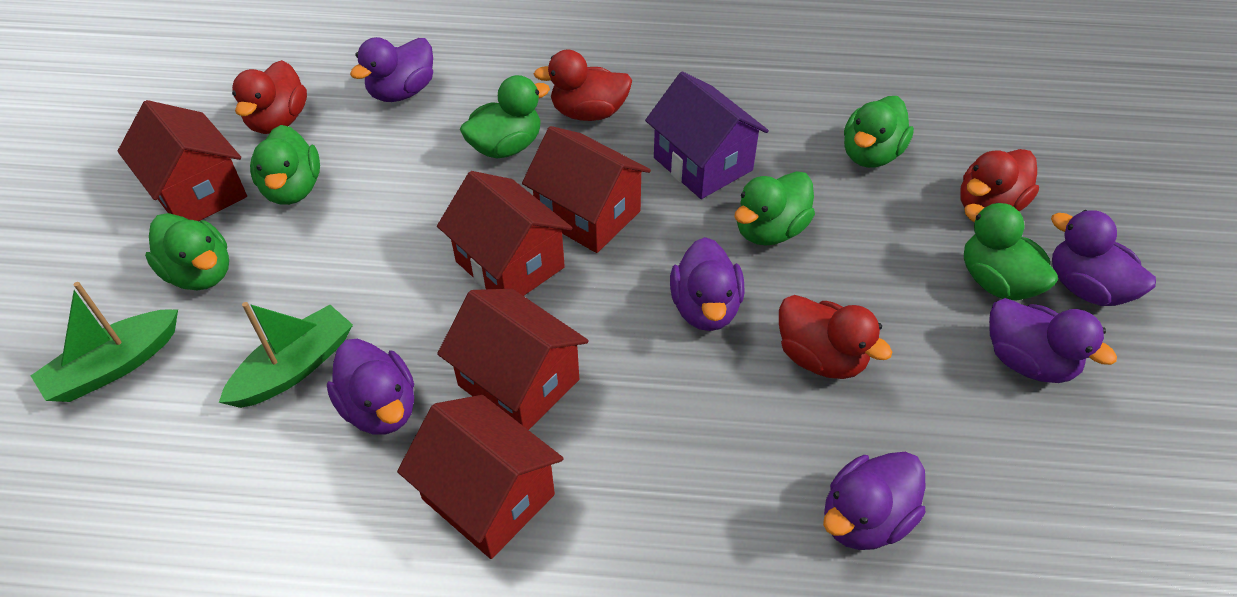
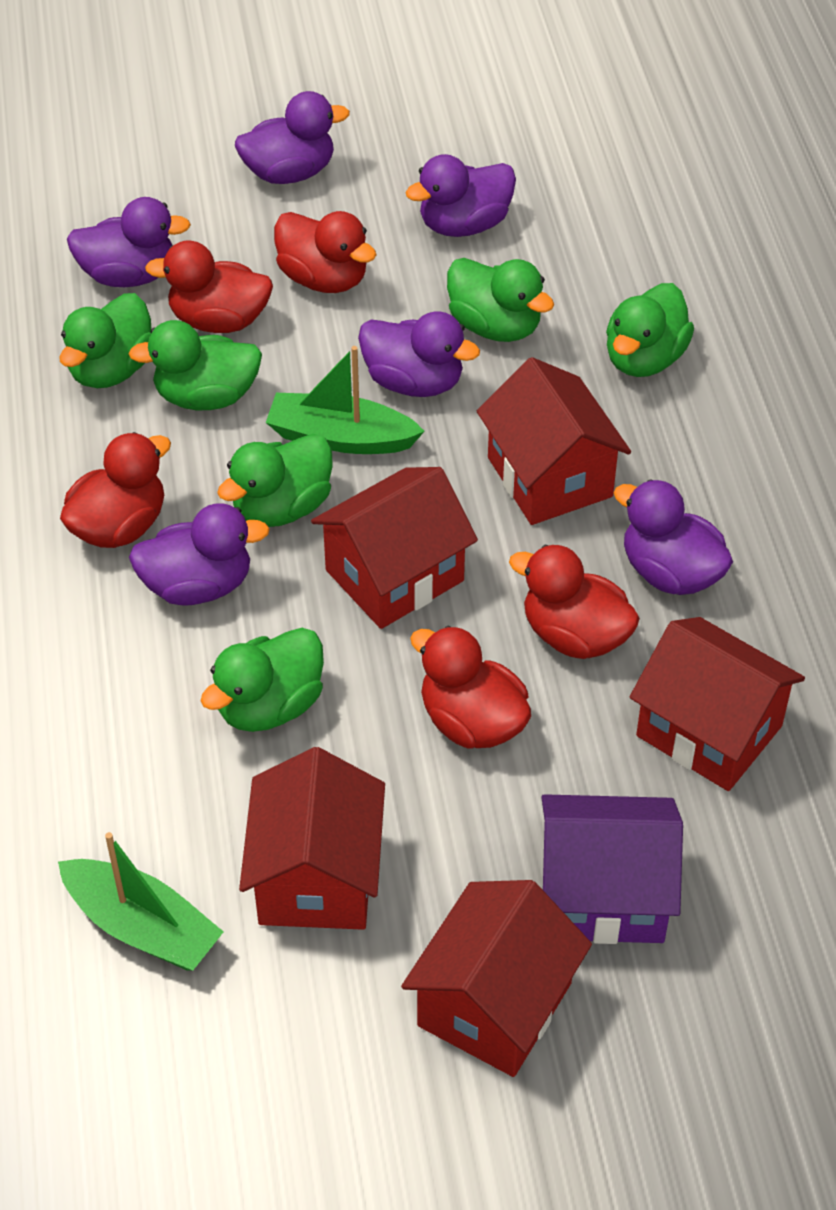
red duck: 4 -> 5

